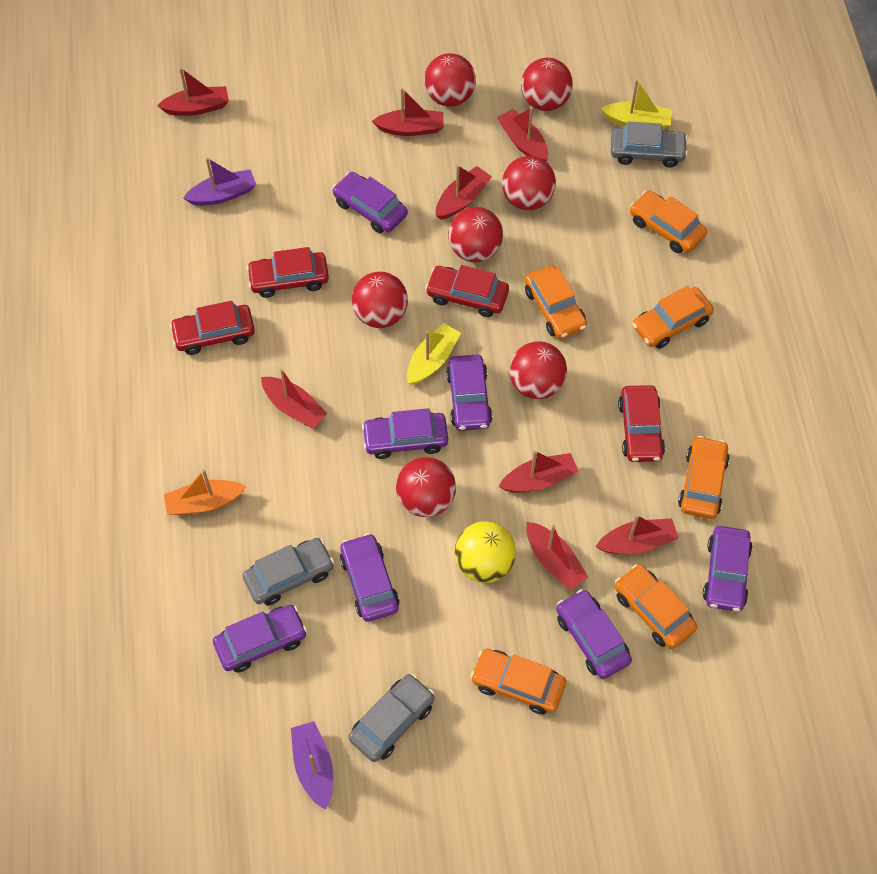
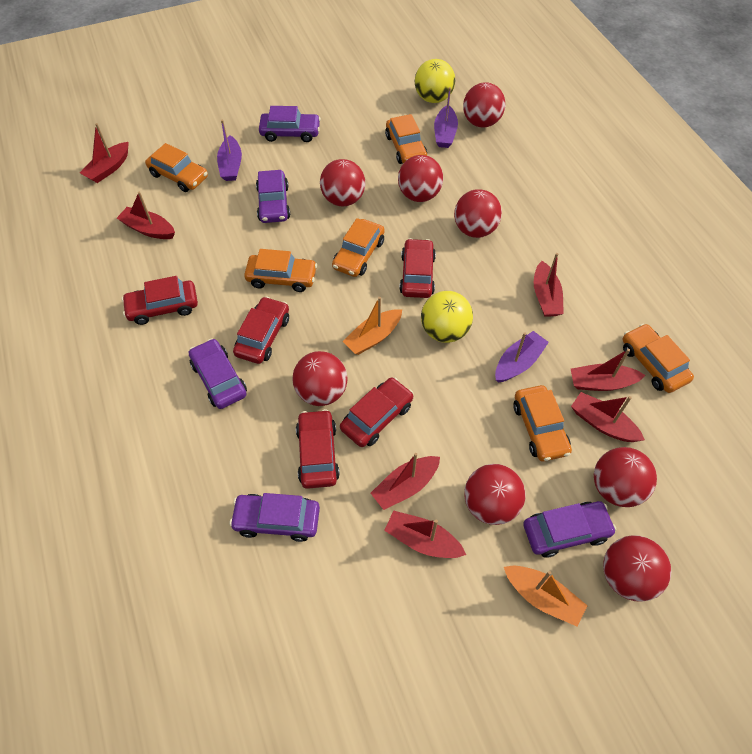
grey car: 3 -> 0
orange boat: 1 -> 2
purple boat: 2 -> 3
purple car: 7 -> 5
red ball: 7 -> 8
red boat: 8 -> 7
red car: 4 -> 5
yellow ball: 1 -> 2
yellow boat: 2 -> 0

